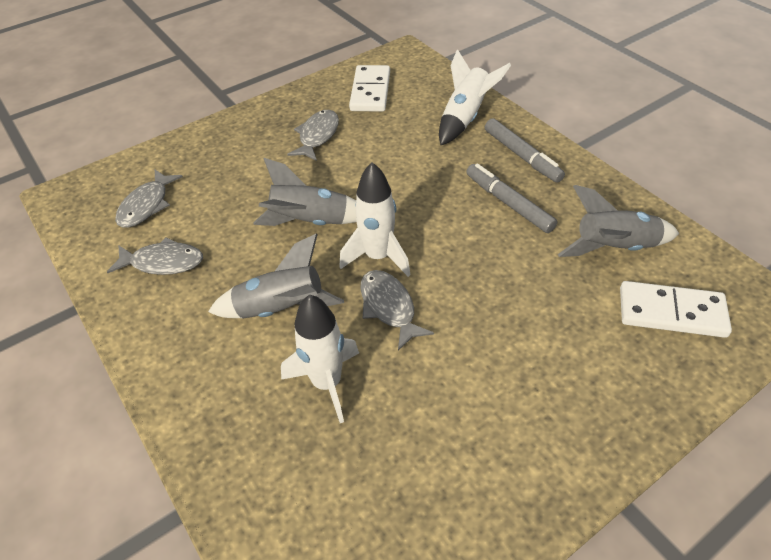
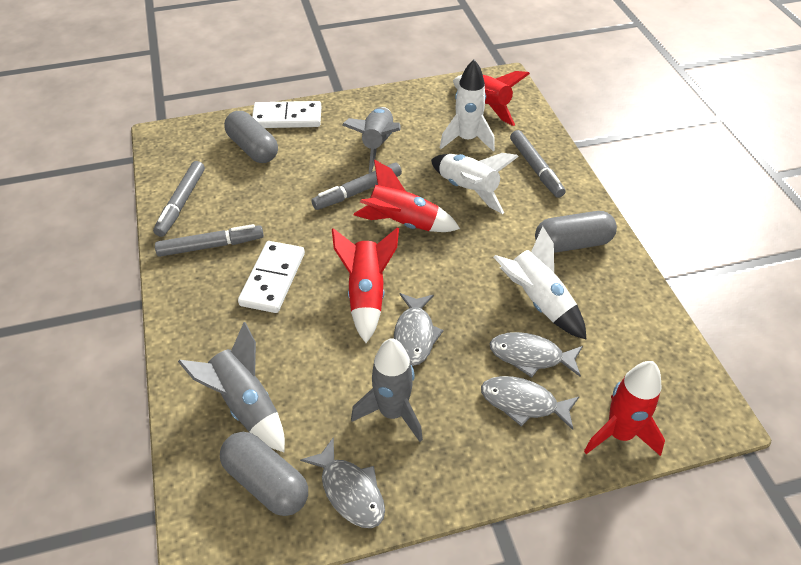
grey capsule: 0 -> 3
grey marker: 2 -> 4
red rocket: 0 -> 4

